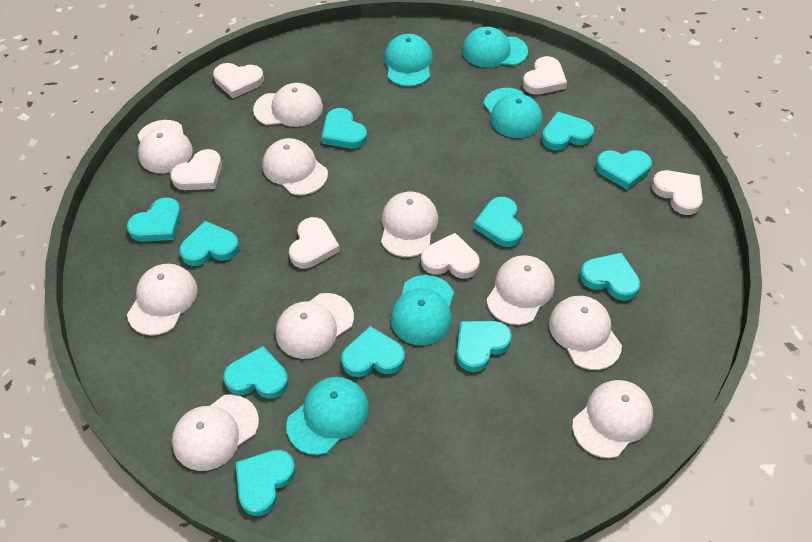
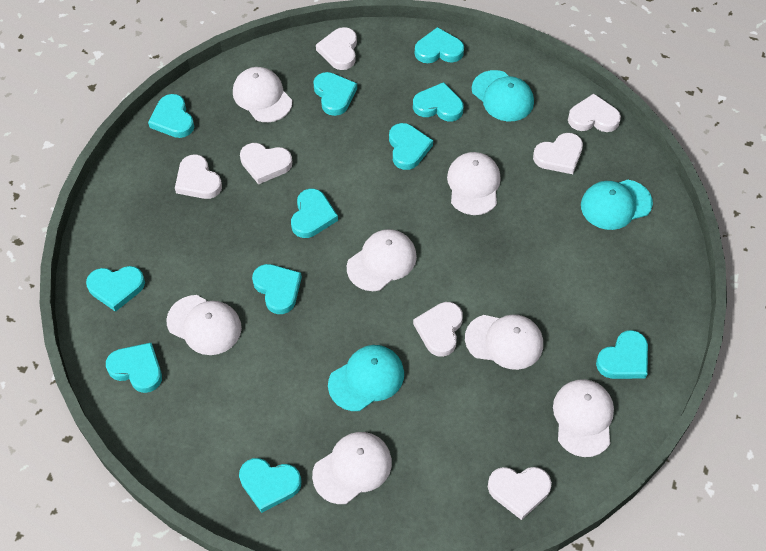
turquoise cap: 5 -> 3
white cap: 10 -> 7
white heart: 6 -> 7

